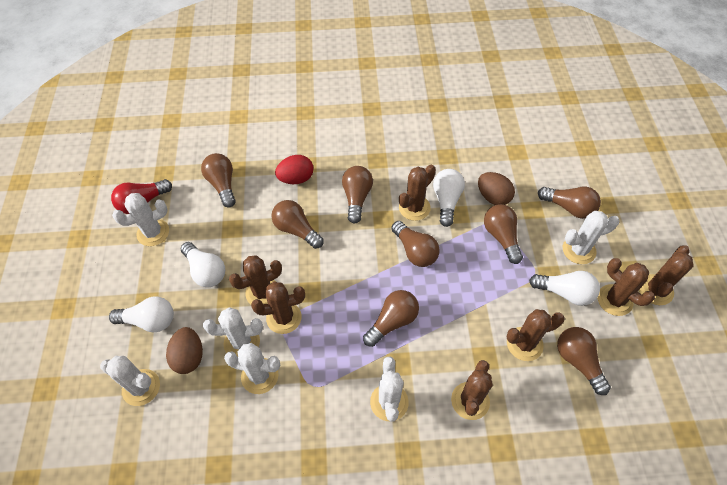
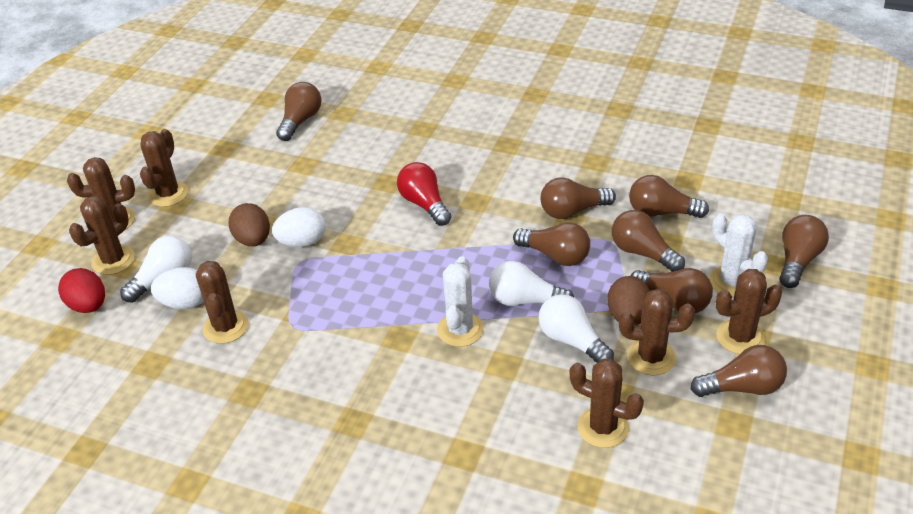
white cactus: 6 -> 2
white egg: 0 -> 2
white light bulb: 4 -> 3

